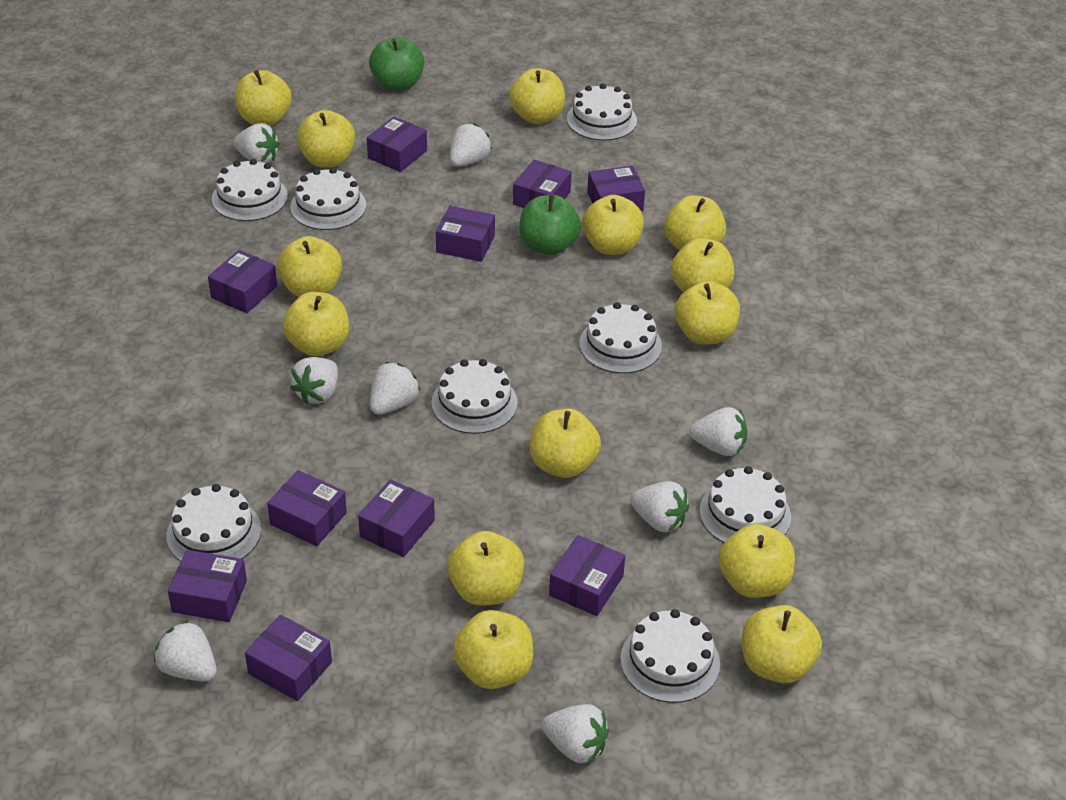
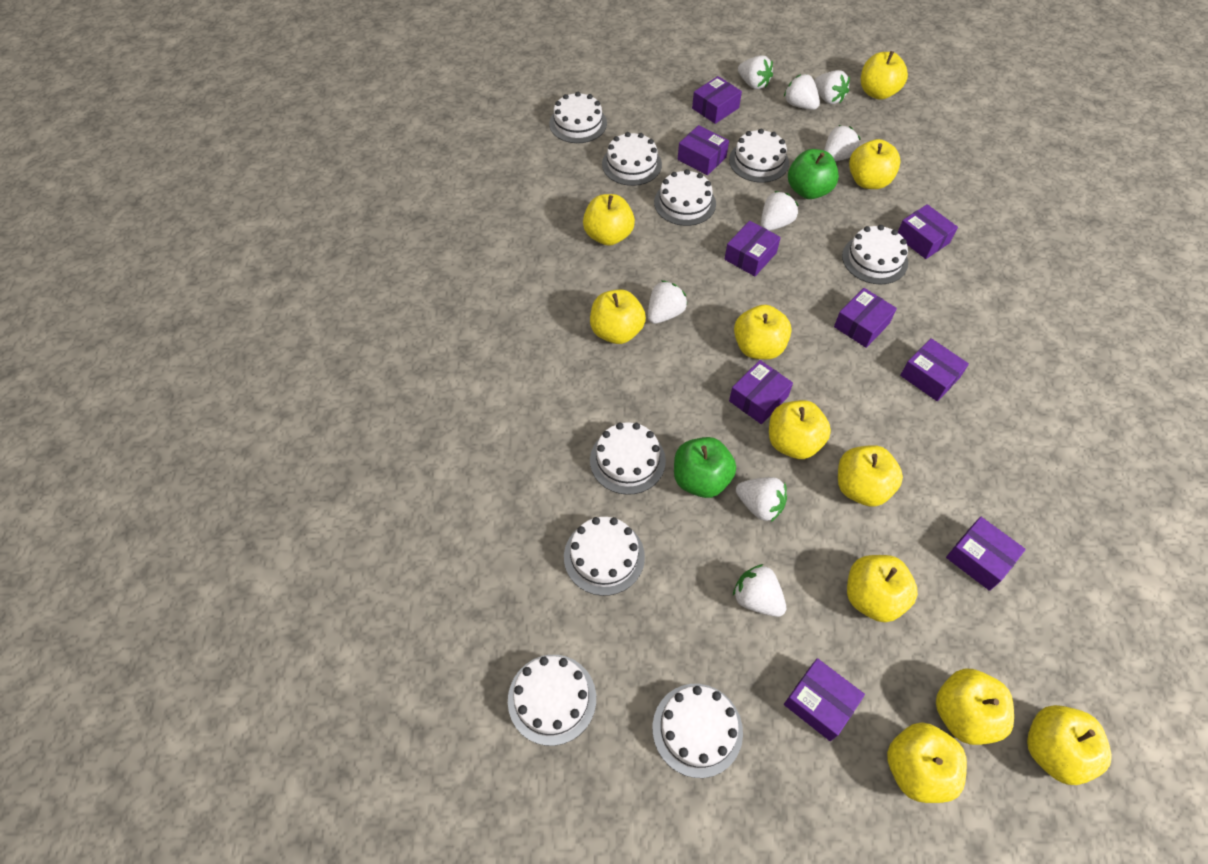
purple box: 10 -> 9
white cake: 8 -> 9
yellow apple: 14 -> 11

